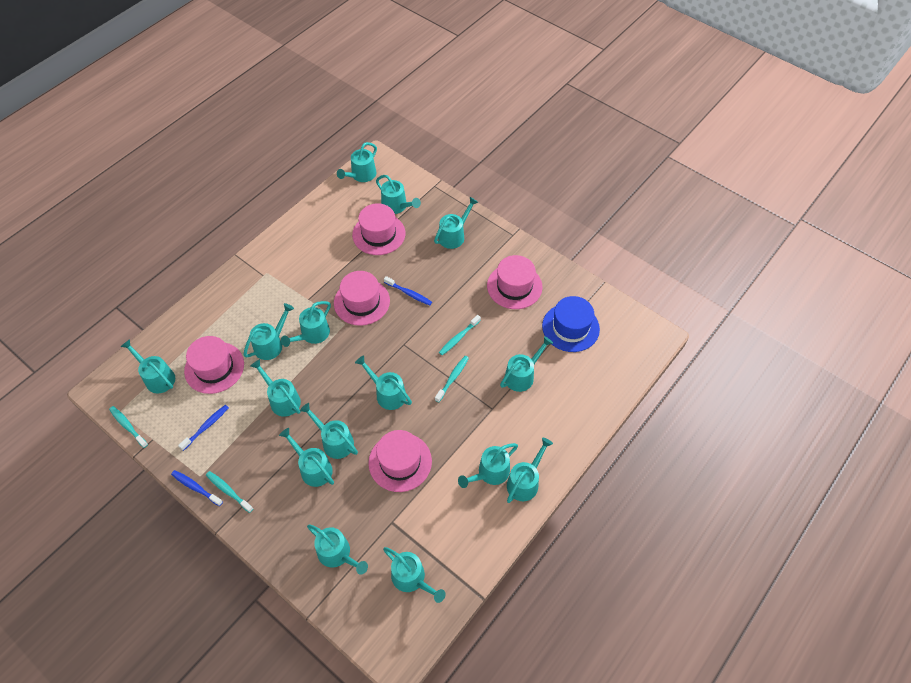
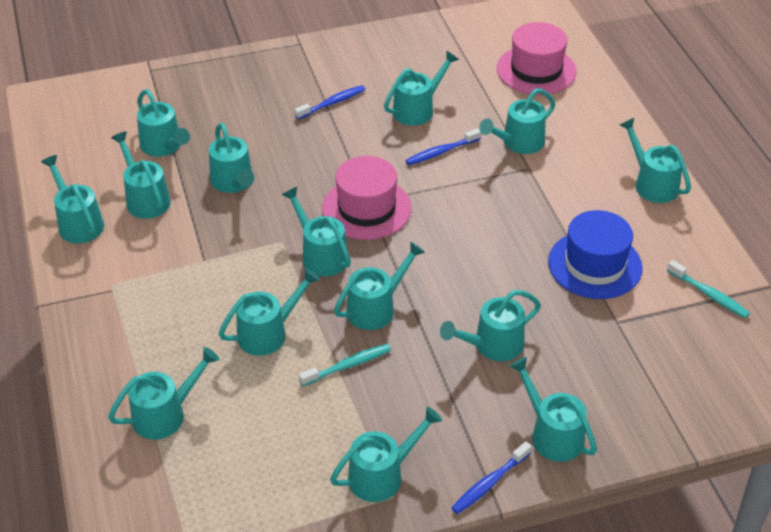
pink hat: 5 -> 2
turquoise toothbrush: 4 -> 2
turquoise watering can: 15 -> 14

